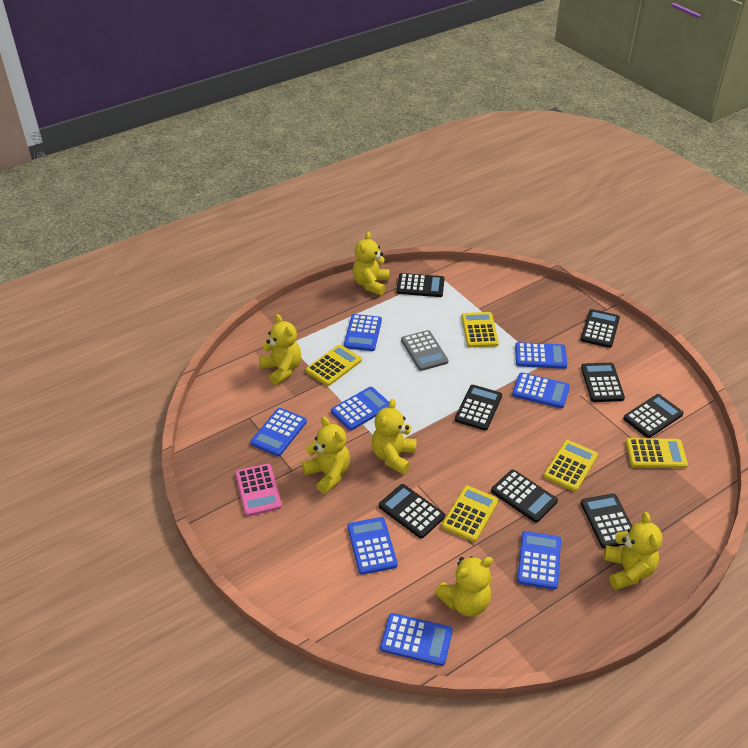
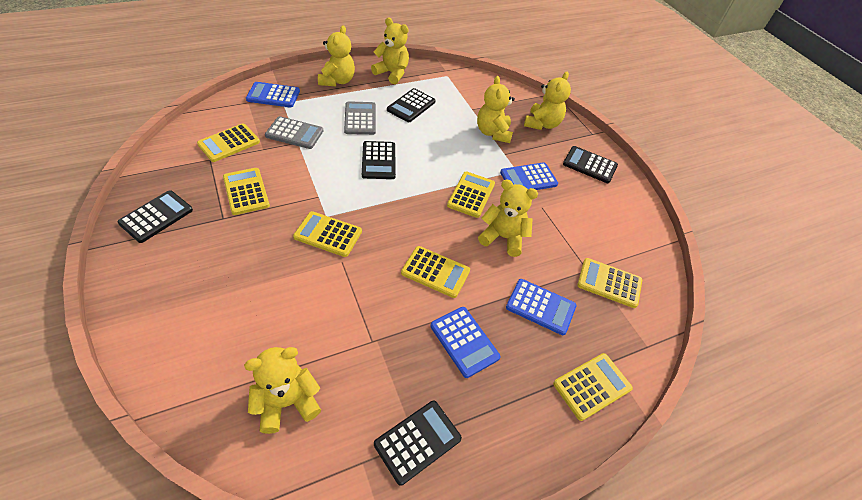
black calculator: 8 -> 5
blue calculator: 8 -> 4
grey calculator: 1 -> 2
pink calculator: 1 -> 0
yellow calculator: 5 -> 7

